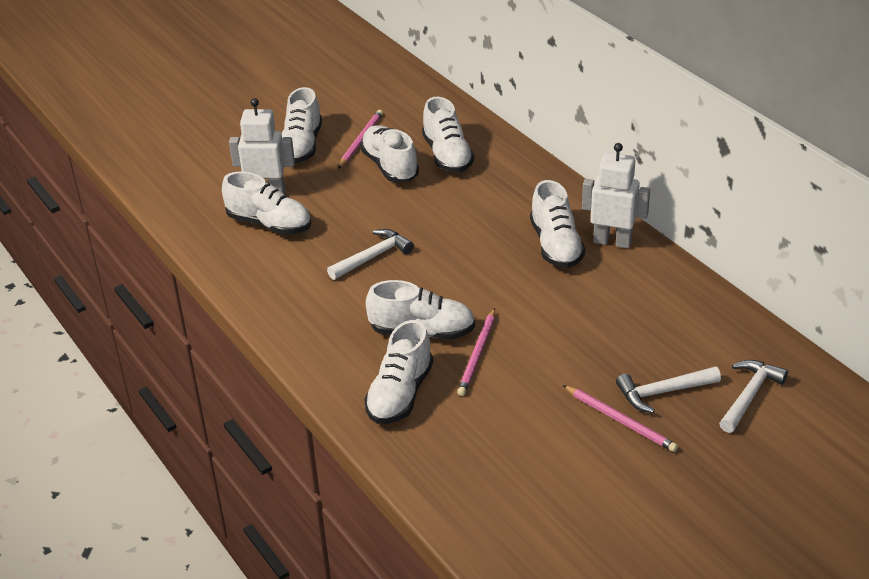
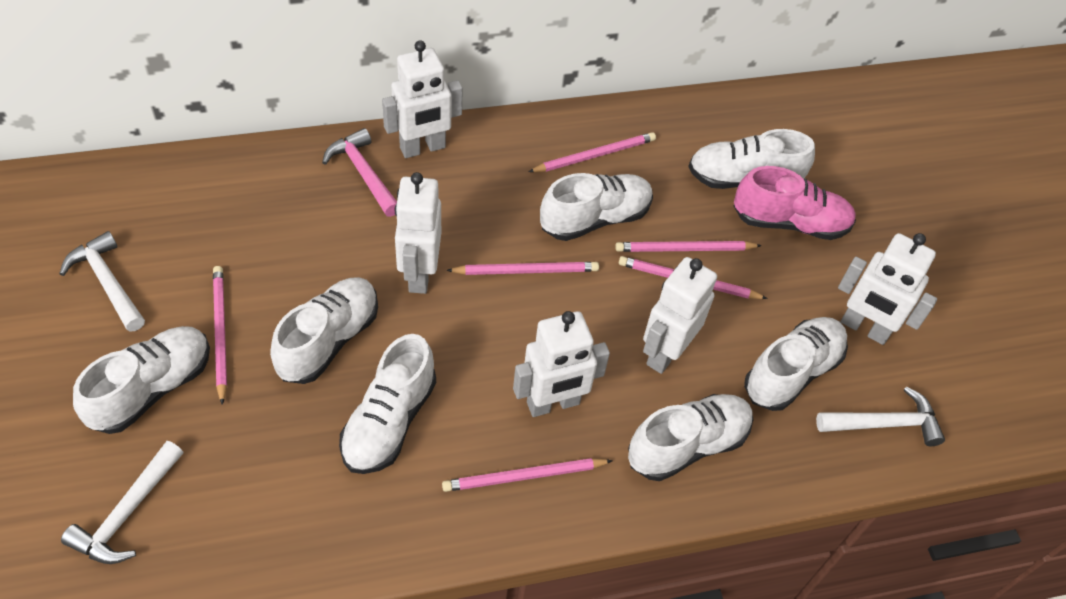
pink hammer: 0 -> 1
pink pencil: 3 -> 6
pink shoe: 0 -> 1
white robot: 2 -> 5

